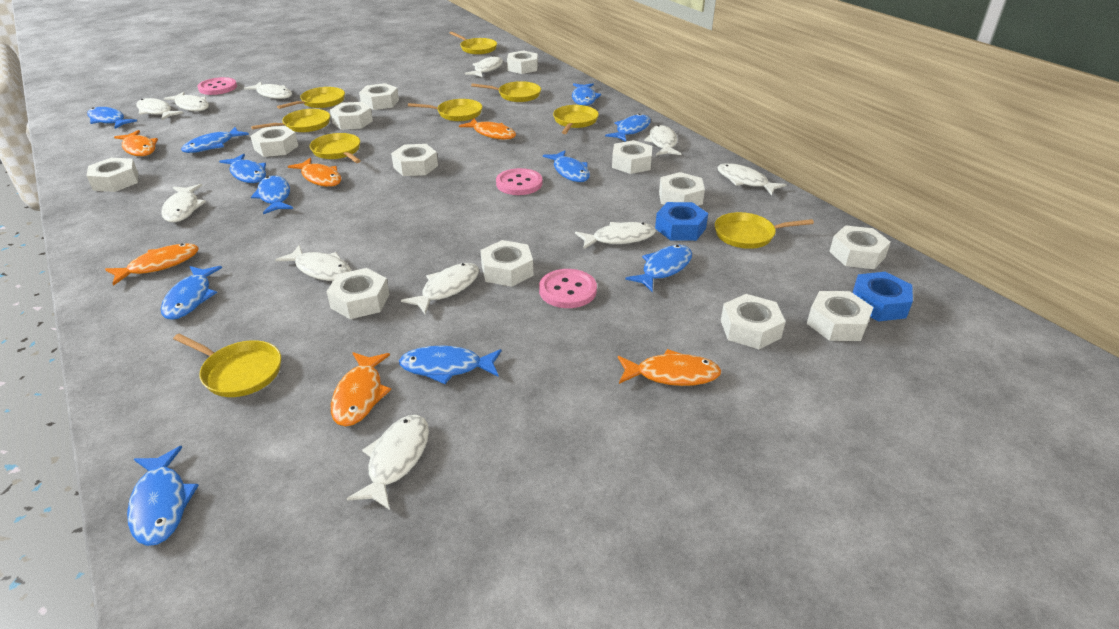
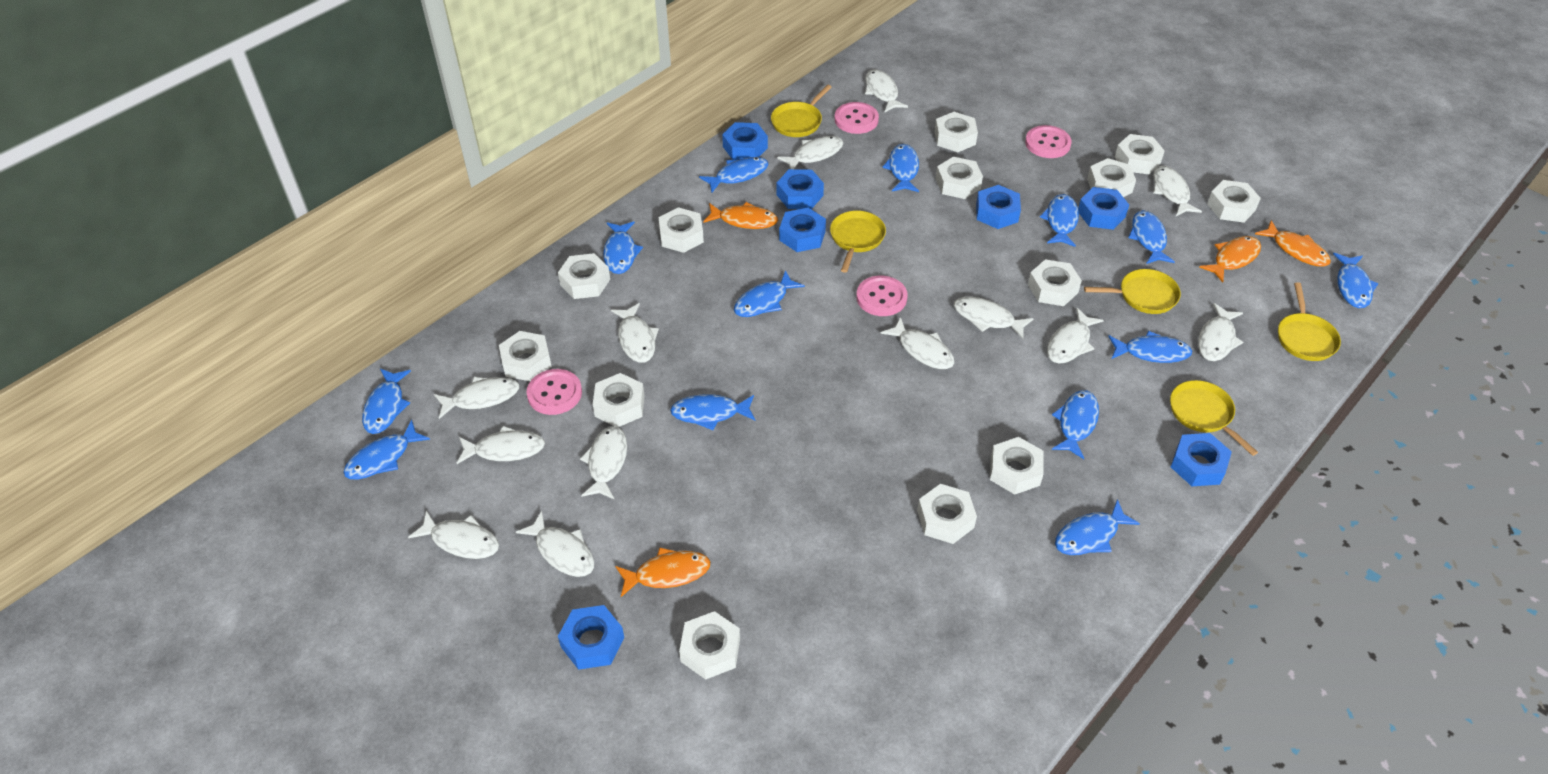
blue fish: 11 -> 13
blue nut: 2 -> 7
orange fish: 6 -> 4
pink button: 3 -> 4
white fish: 11 -> 13
yellow pan: 9 -> 5

